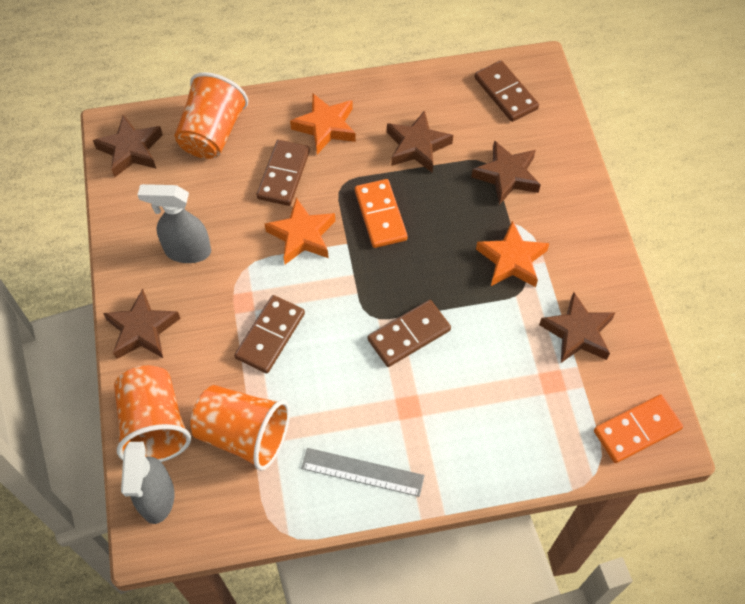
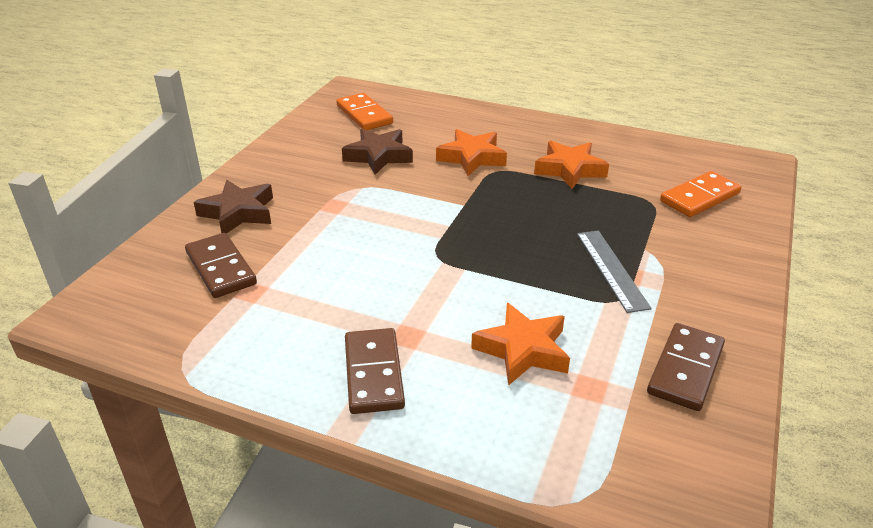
brown domino: 4 -> 3
brown star: 5 -> 2
grey spray bottle: 2 -> 0
orange cup: 3 -> 0

